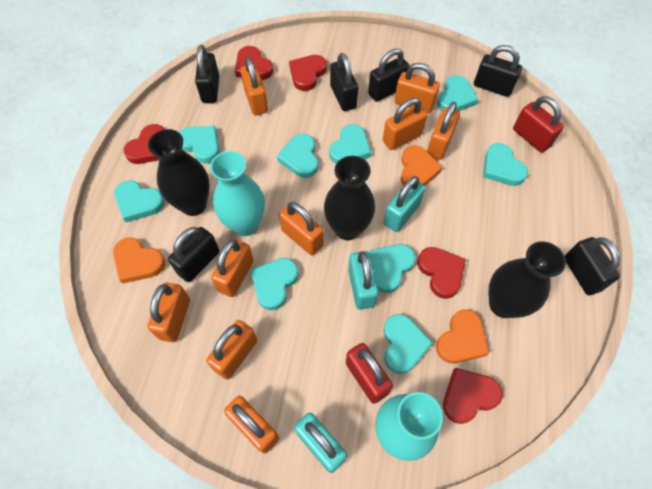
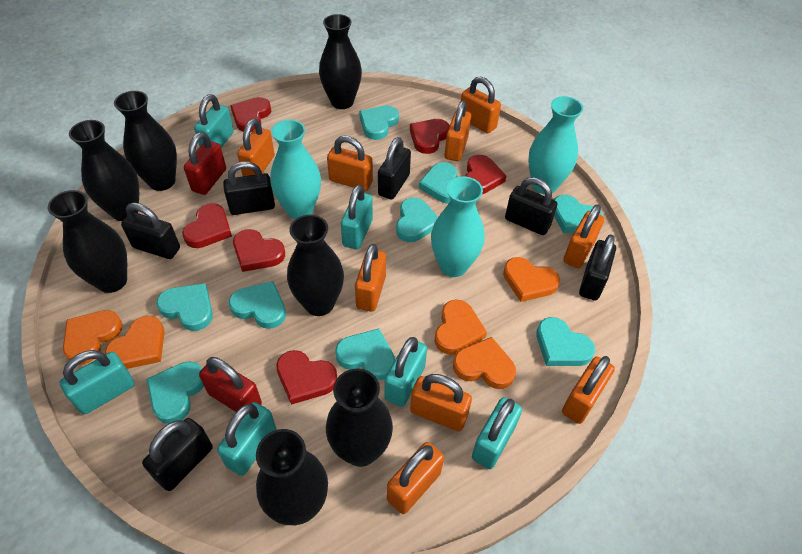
black vase: 3 -> 7
orange heart: 3 -> 5
red heart: 5 -> 6
turquoise padlock: 3 -> 6
turquoise vase: 2 -> 3

